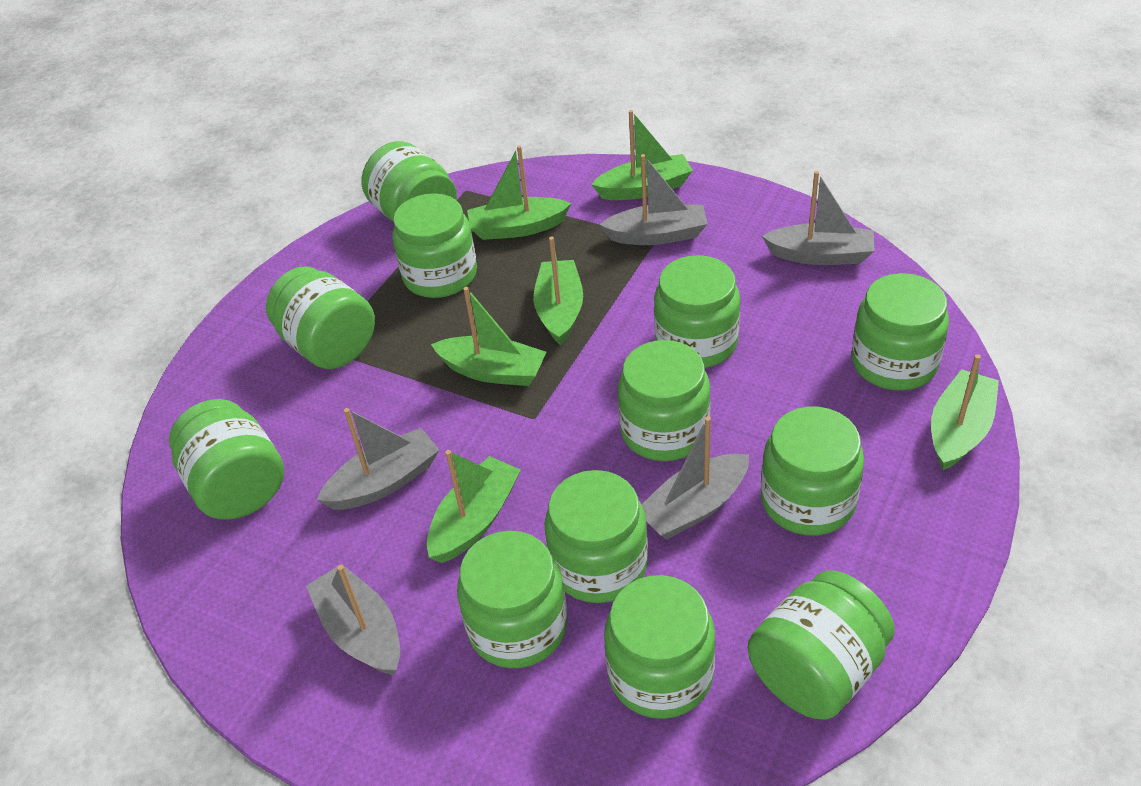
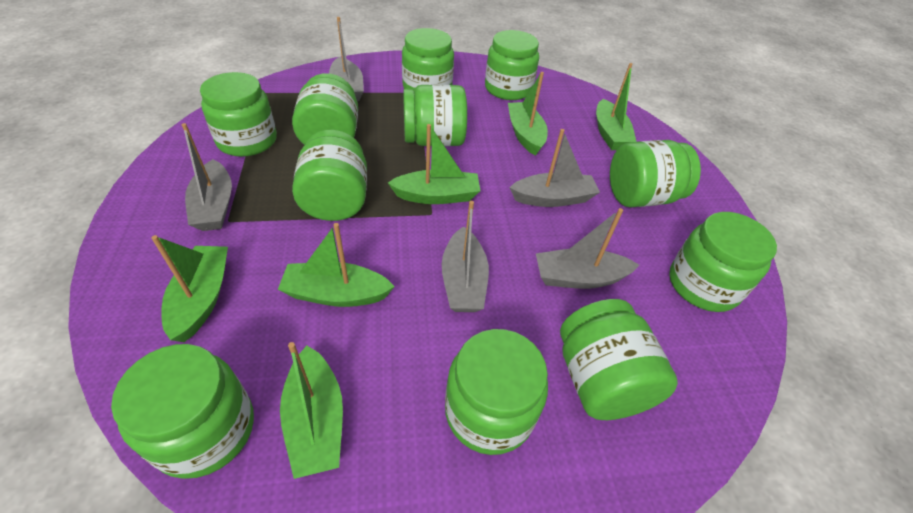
green jar: 12 -> 11

